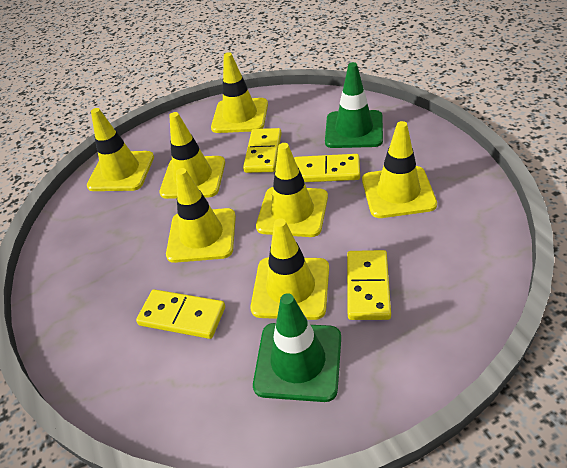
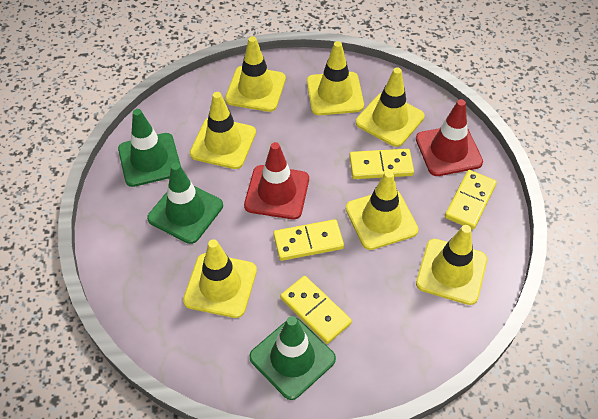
green traffic cone: 2 -> 3
red traffic cone: 0 -> 2

